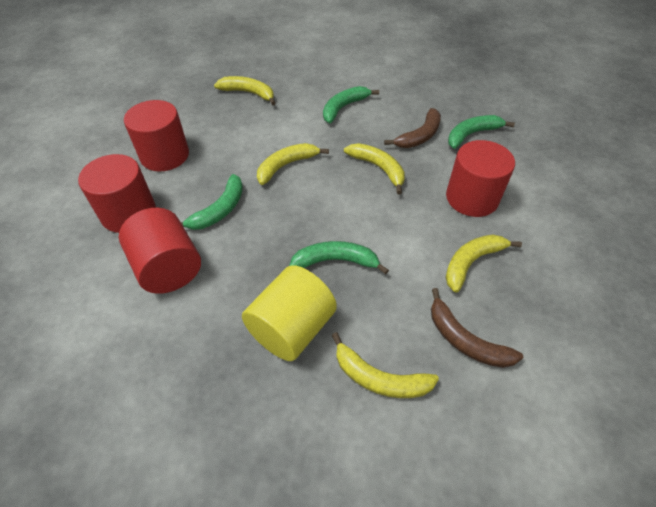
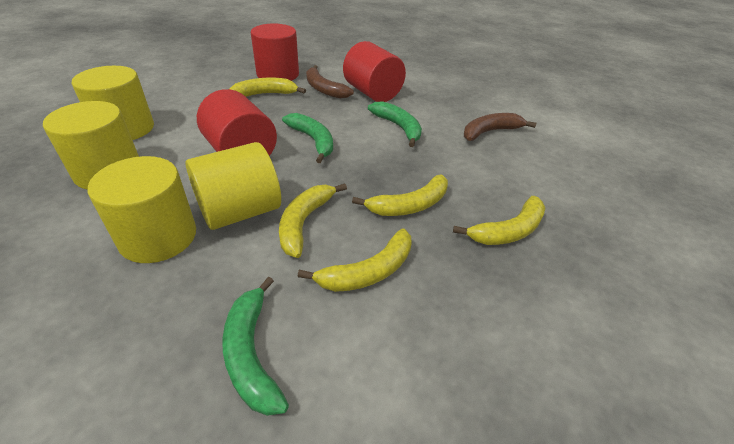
green banana: 4 -> 3
red cylinder: 4 -> 3
yellow cylinder: 1 -> 4

